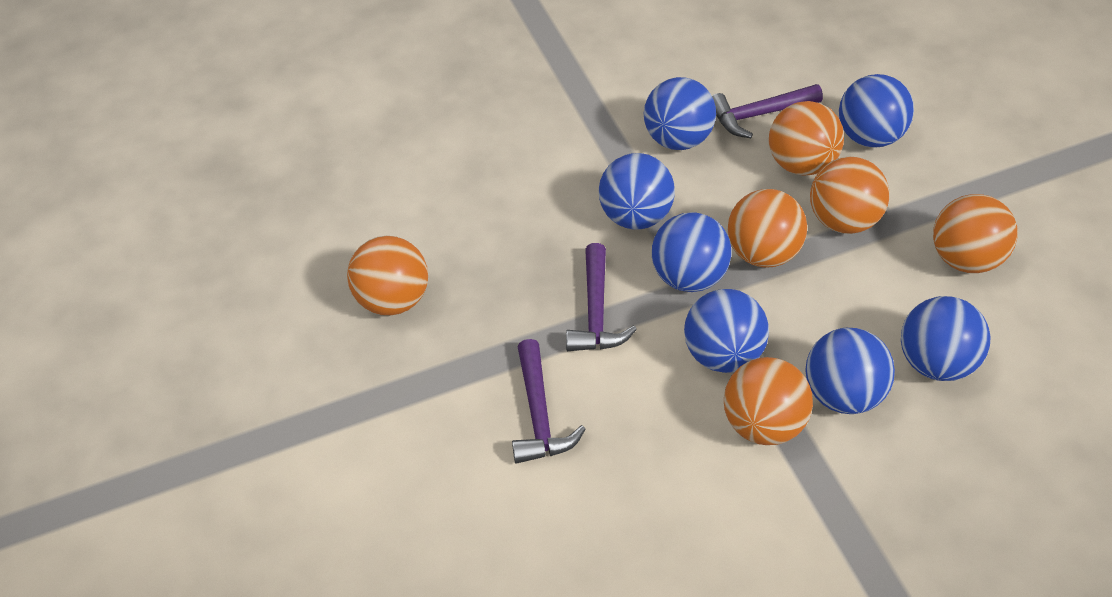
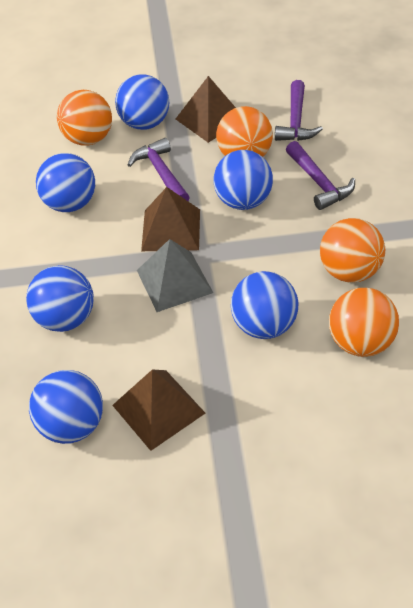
blue ball: 7 -> 6
brown pyramid: 0 -> 3
grey pyramid: 0 -> 1
orange ball: 6 -> 4

